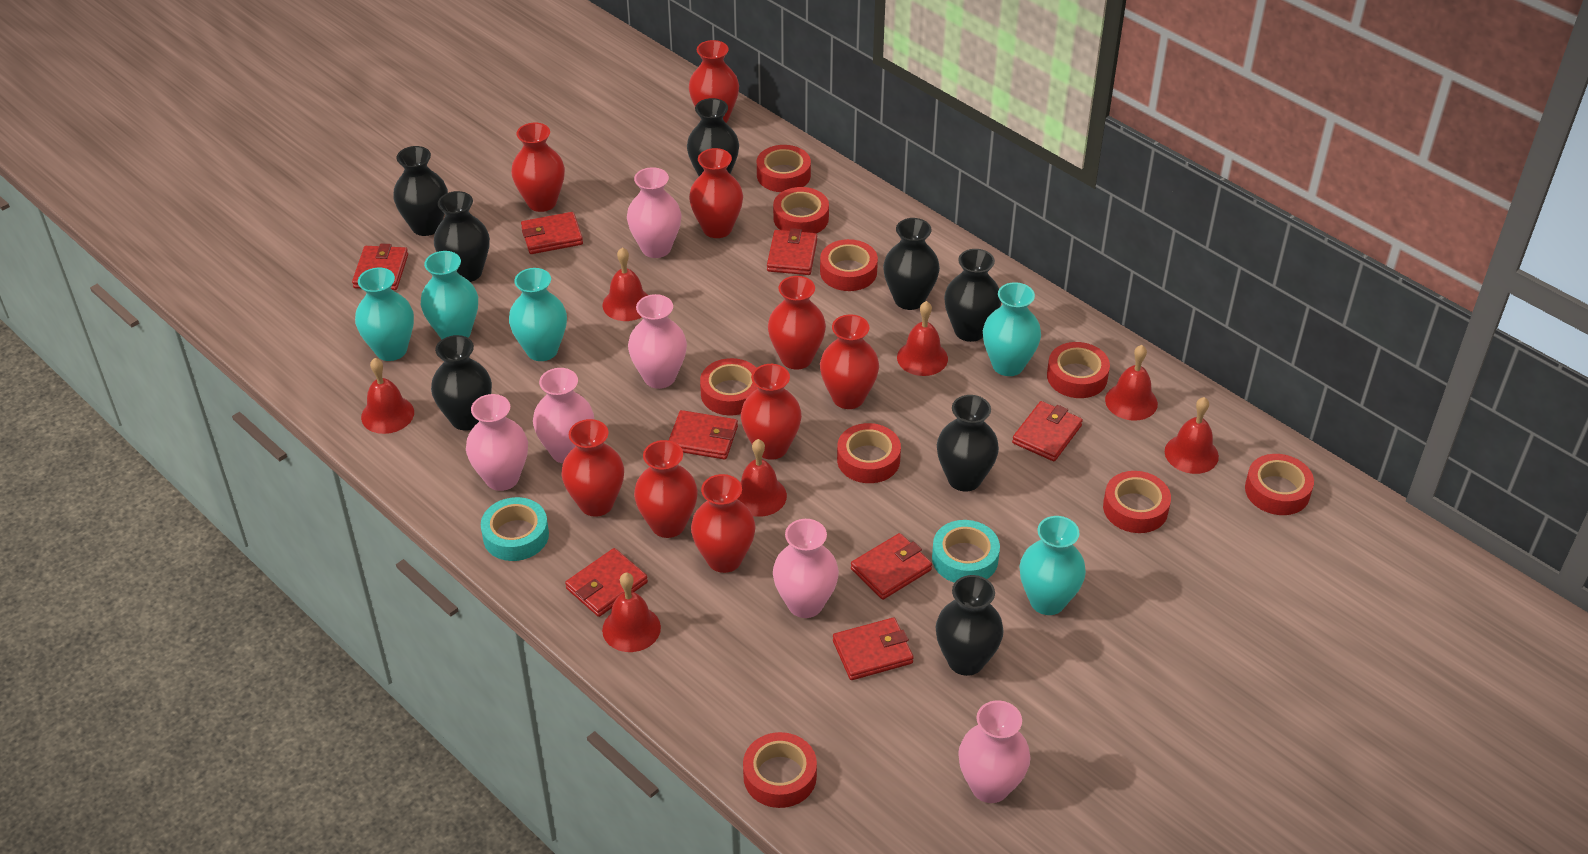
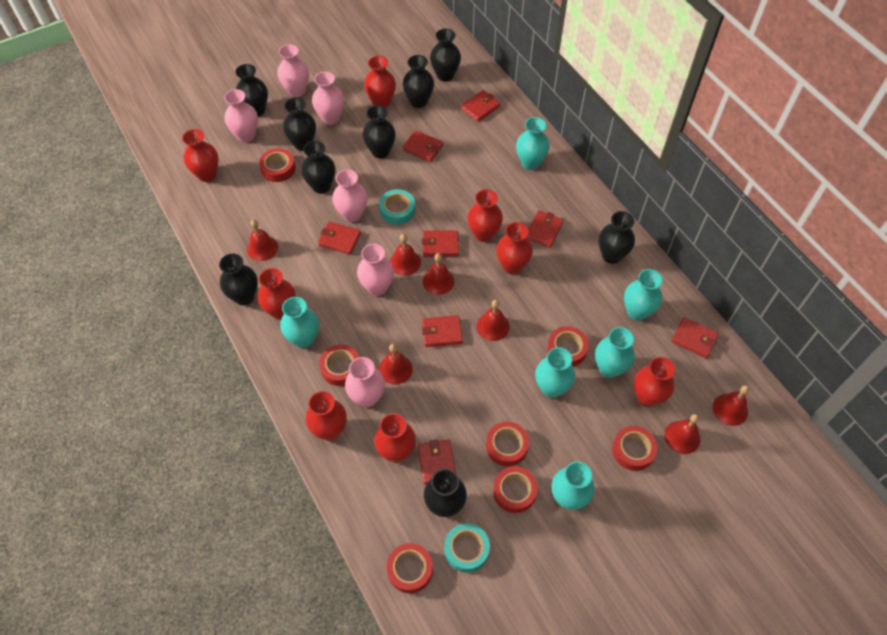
black vase: 8 -> 9
red tape: 9 -> 7
red vase: 9 -> 8
turquoise vase: 5 -> 6

